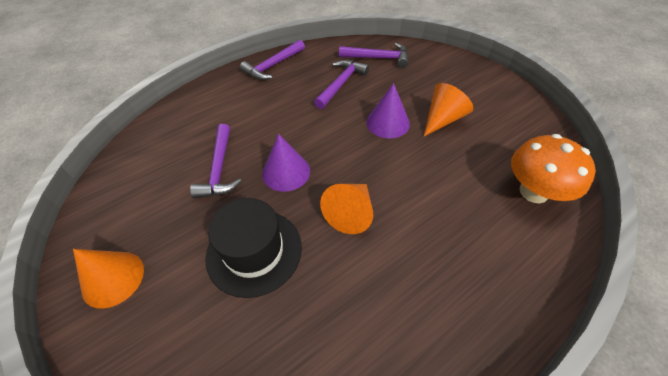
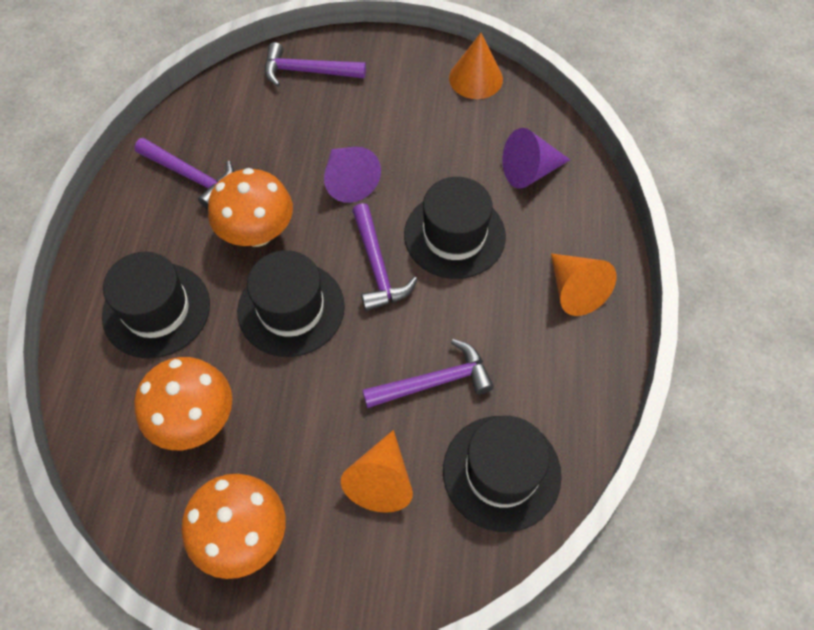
black hat: 1 -> 4
orange mushroom: 1 -> 3

